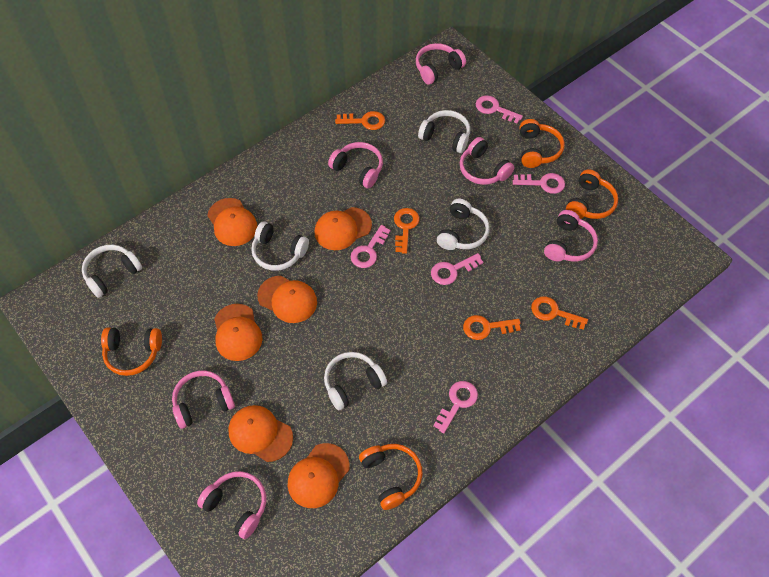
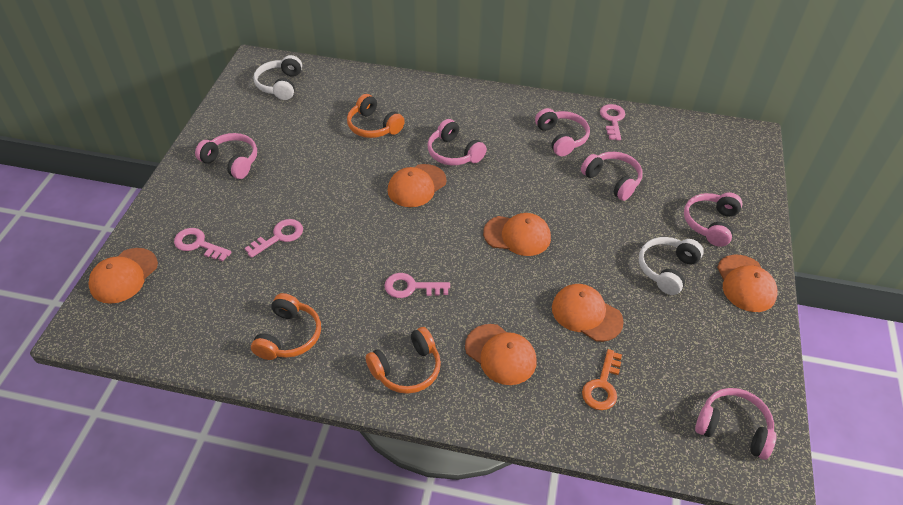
orange headphones: 4 -> 3
orange key: 4 -> 1
pink key: 5 -> 4
white headphones: 5 -> 2

